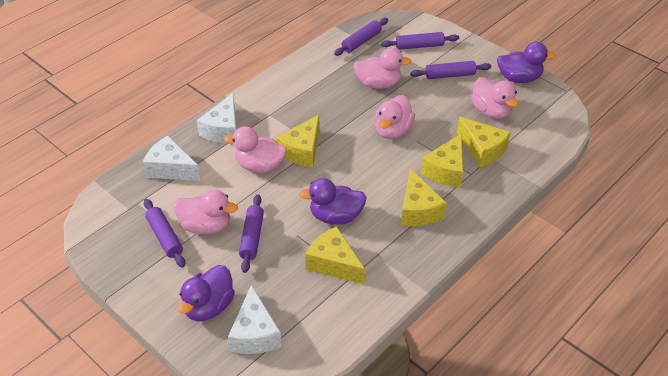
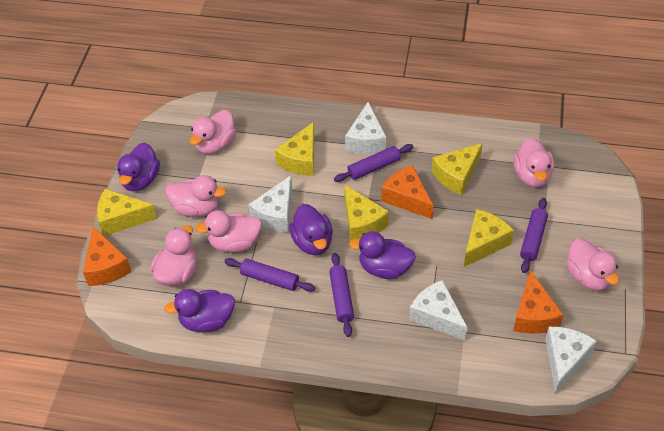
orange cheese: 0 -> 3
pink duck: 5 -> 6
purple duck: 3 -> 4
purple rolling pin: 5 -> 4
white cheese: 3 -> 4

